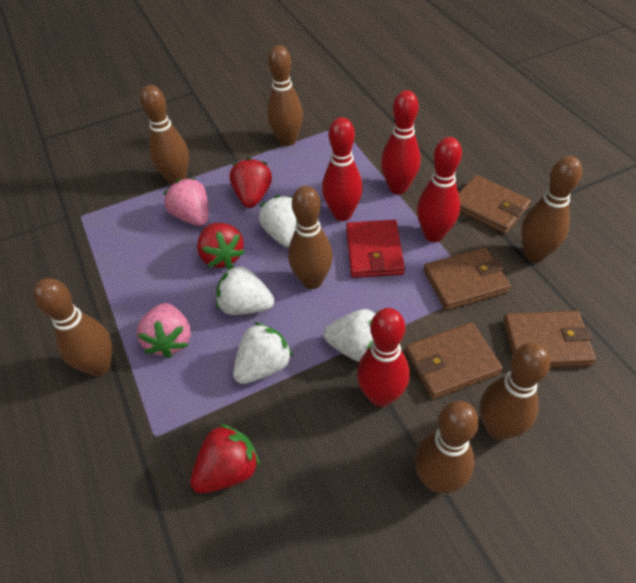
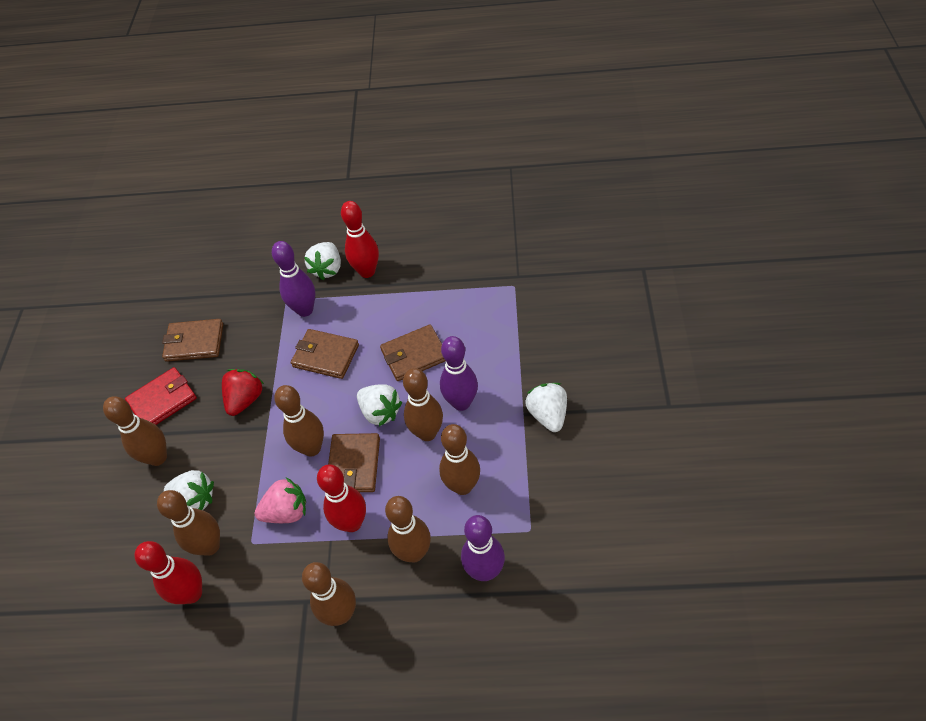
pink strawberry: 2 -> 1
purple bowling pin: 0 -> 3
red bowling pin: 4 -> 3
red strawberry: 3 -> 1

